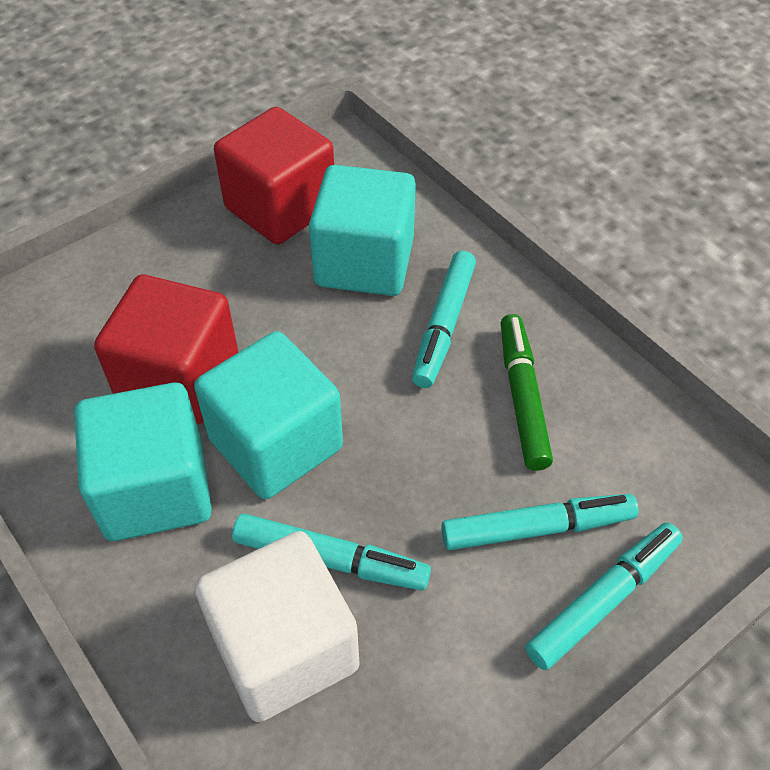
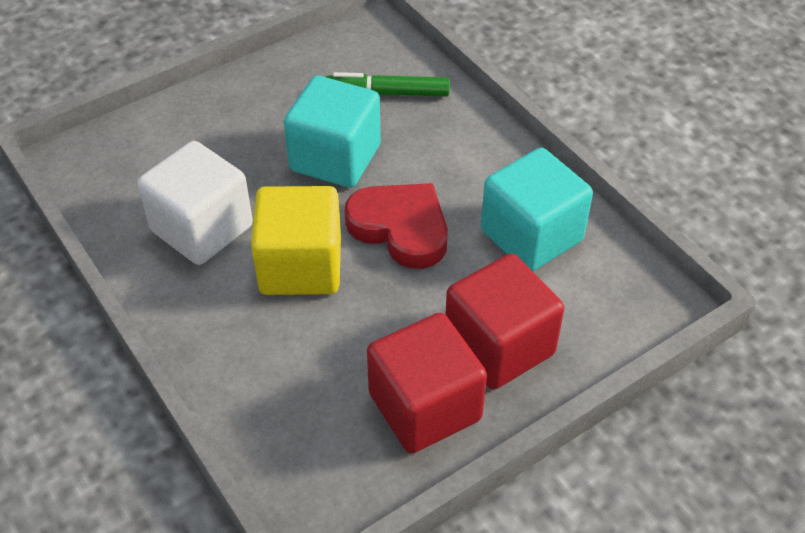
red heart: 0 -> 1
turquoise cube: 3 -> 2
turquoise marker: 4 -> 0
yellow cube: 0 -> 1

